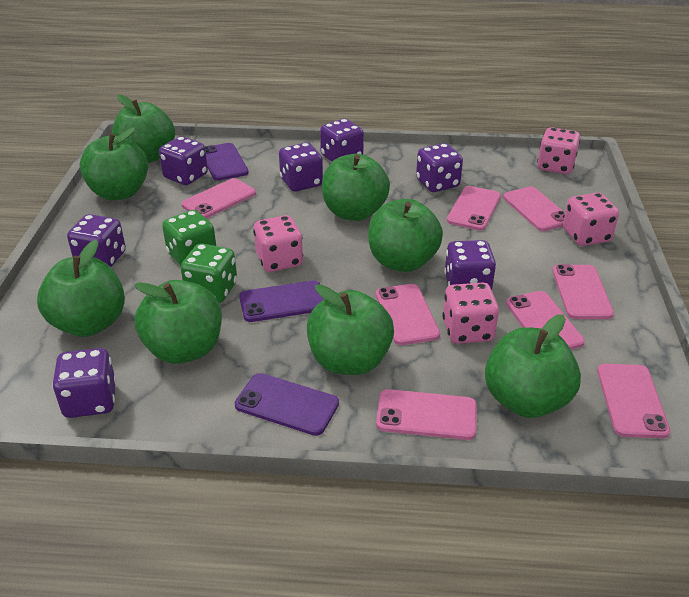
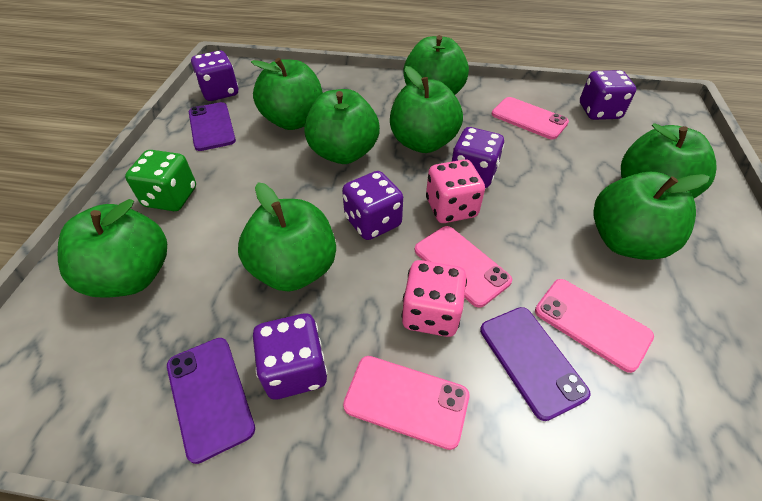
green dice: 2 -> 1
pink dice: 4 -> 2
pink phone: 8 -> 4
purple dice: 7 -> 5

